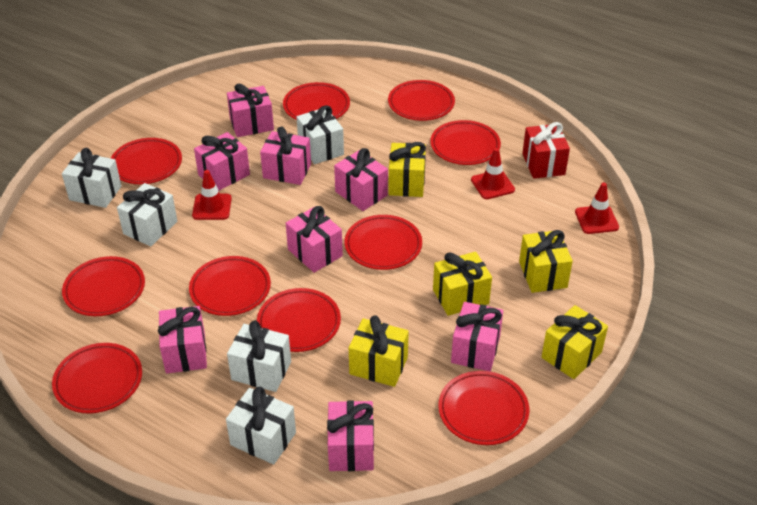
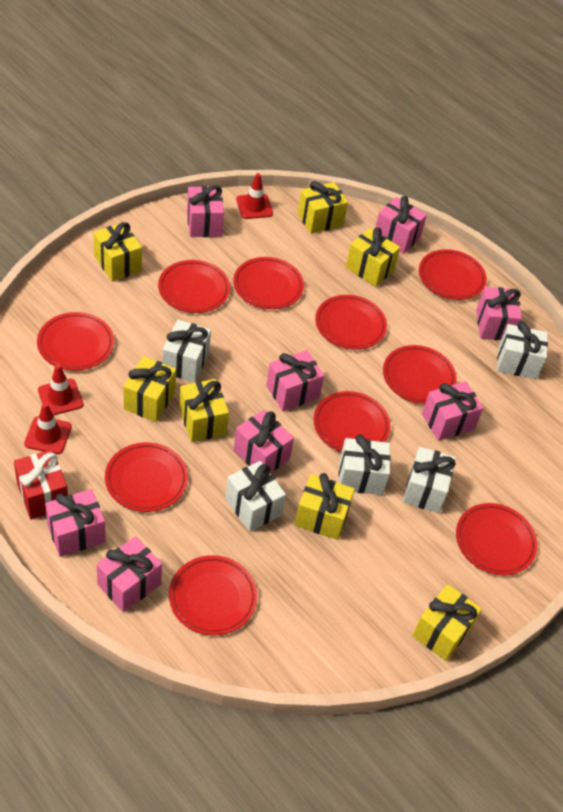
yellow gift: 5 -> 7

